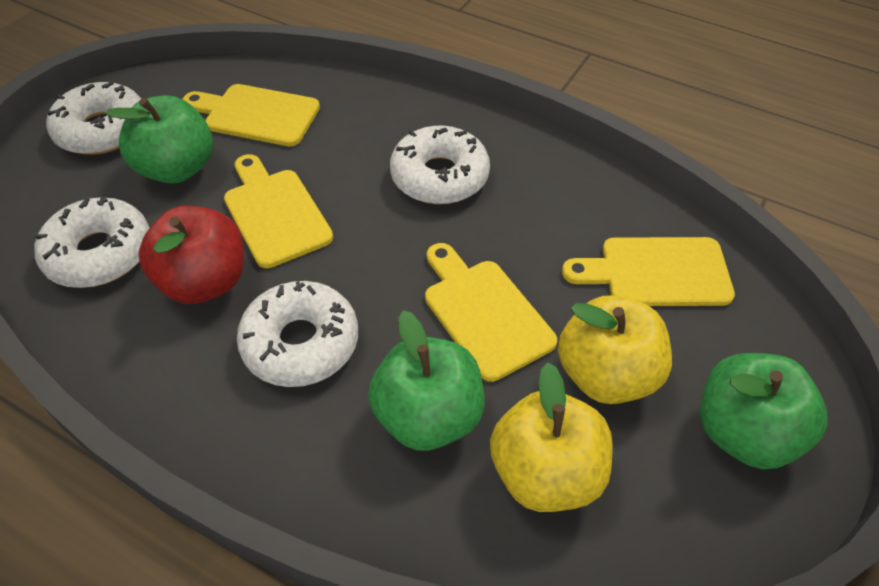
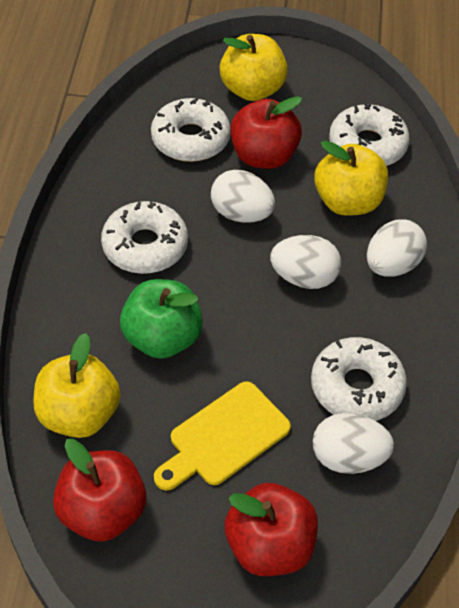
green apple: 3 -> 1
red apple: 1 -> 3
white egg: 0 -> 4
yellow apple: 2 -> 3
yellow cutting board: 4 -> 1

